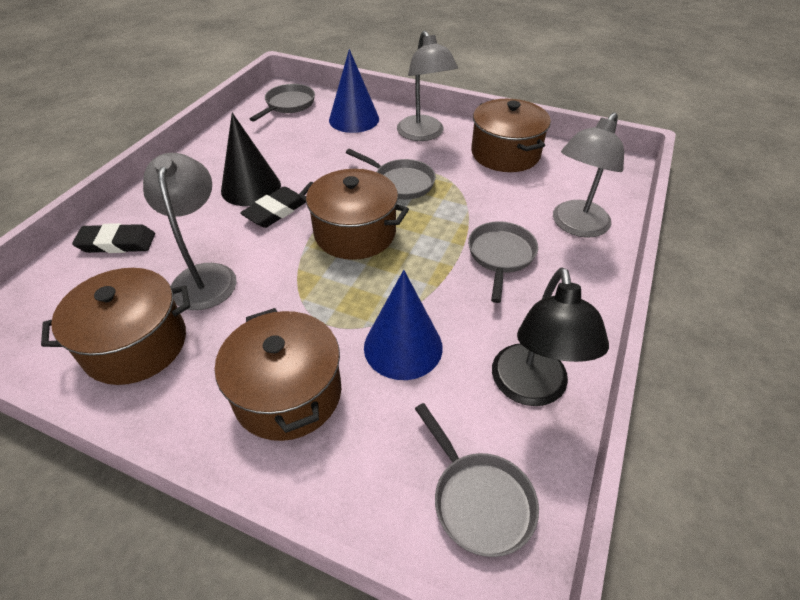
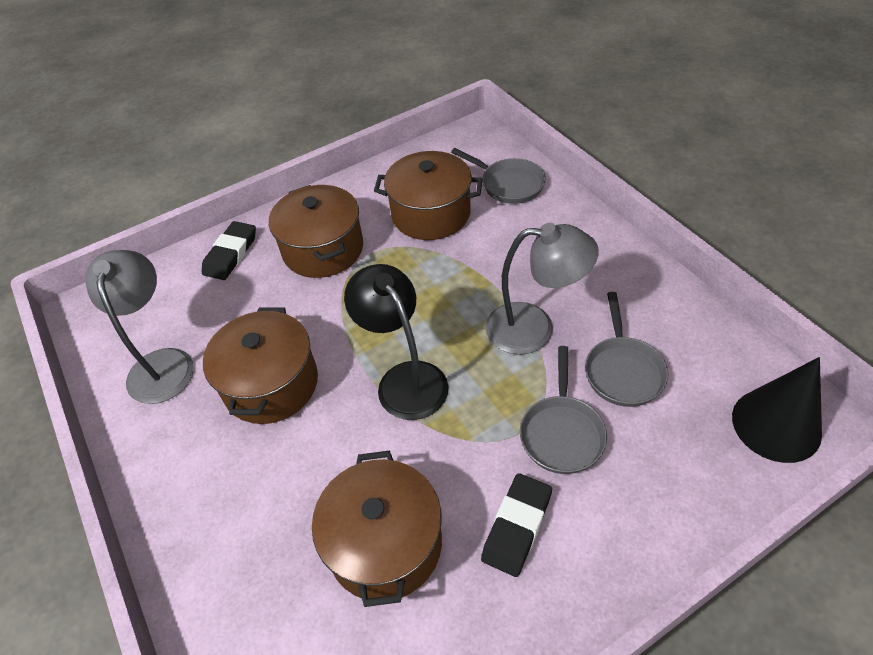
blue cone: 2 -> 0
grey lamp: 3 -> 2
grey pan: 4 -> 3

